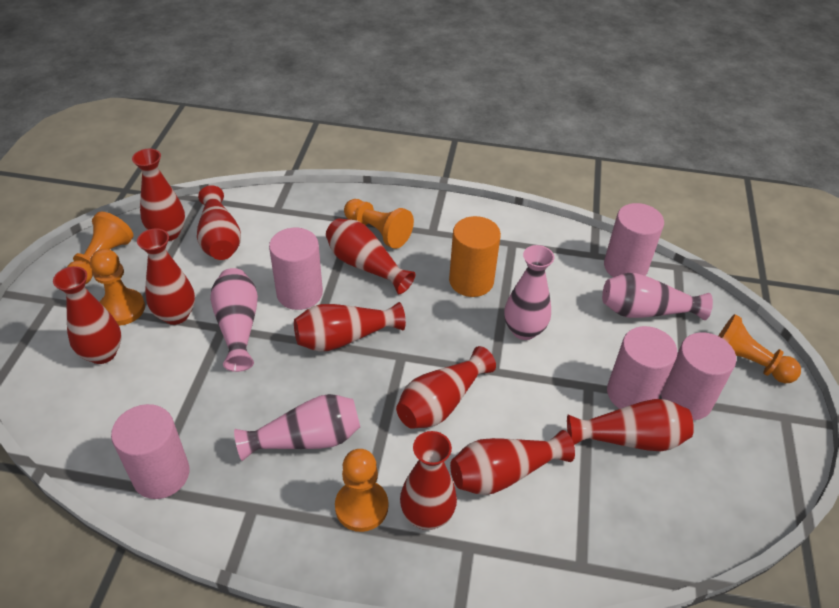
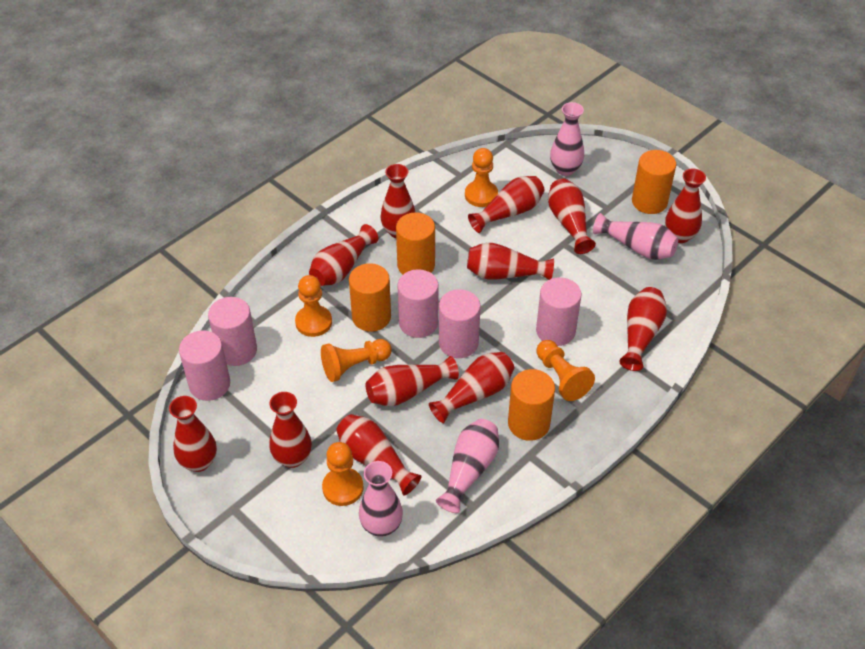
orange cylinder: 1 -> 4
red vase: 10 -> 12

